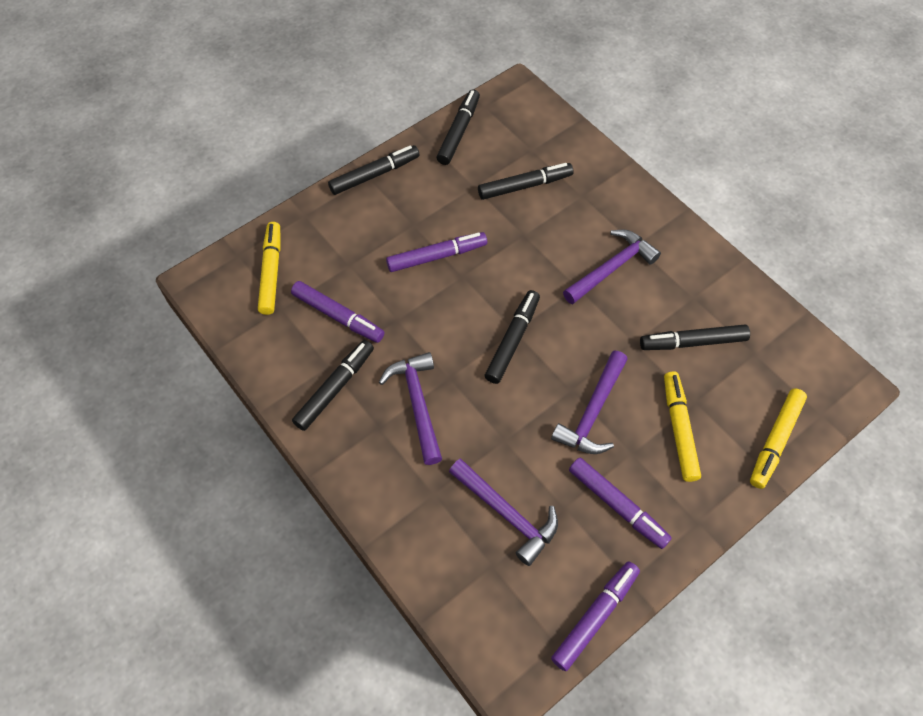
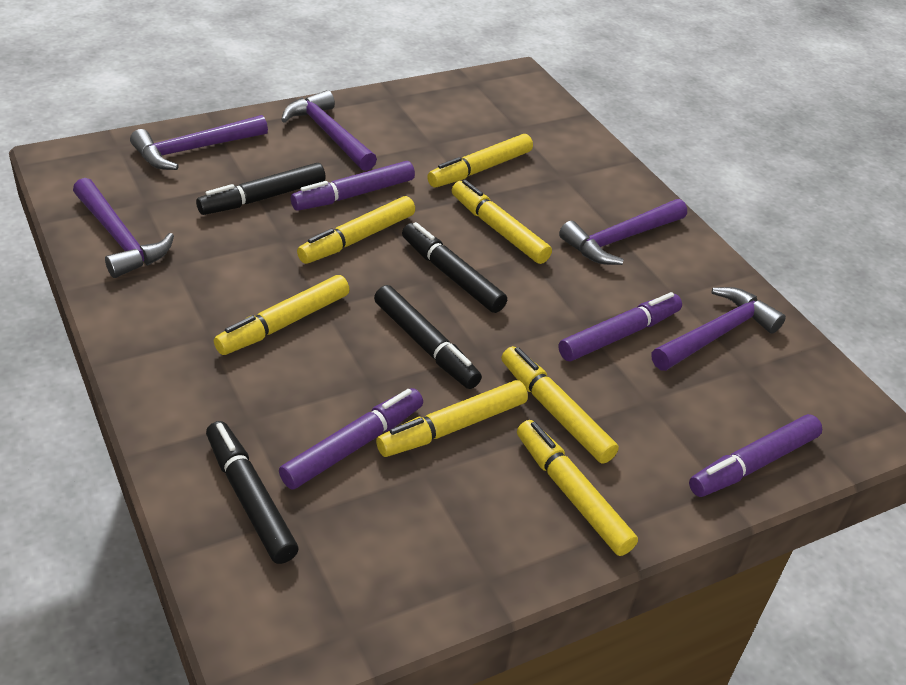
black marker: 6 -> 4
purple hammer: 4 -> 5
yellow marker: 3 -> 7

